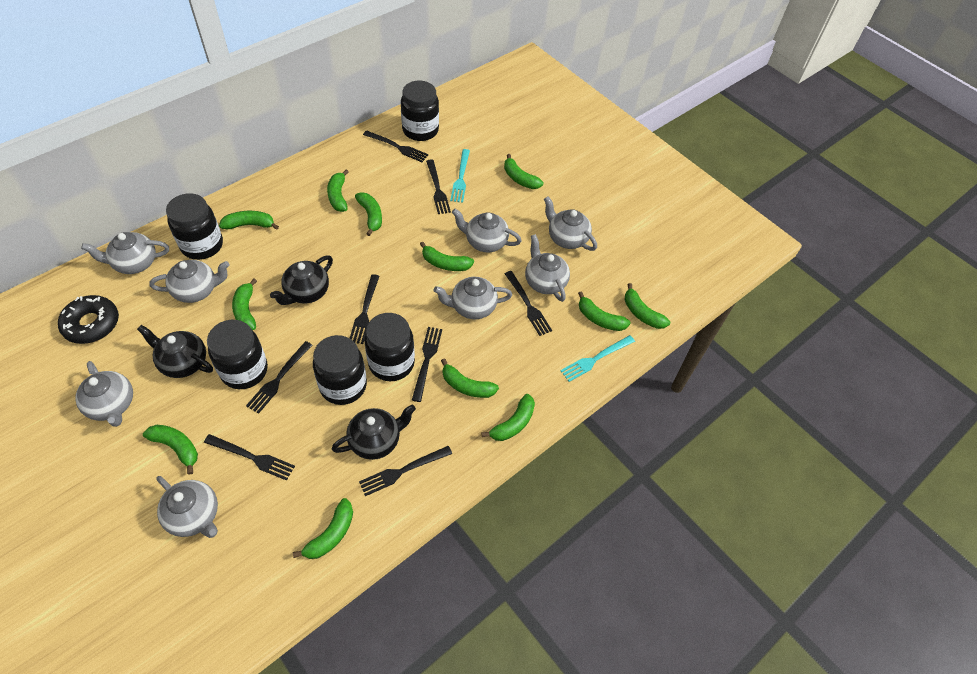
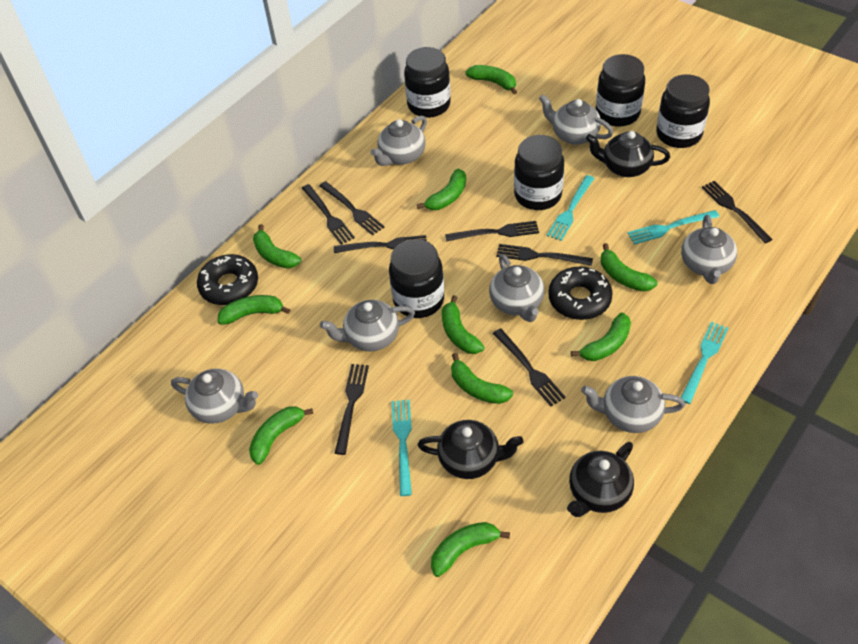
black donut: 1 -> 2
green banana: 12 -> 10
grey teapot: 8 -> 7
turquoise fork: 2 -> 4

